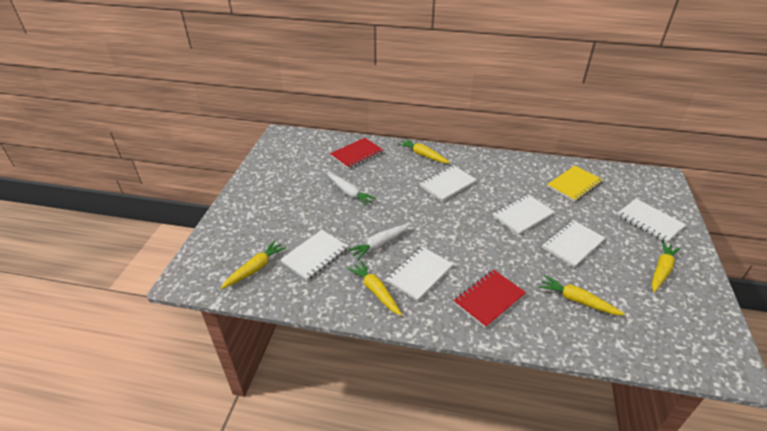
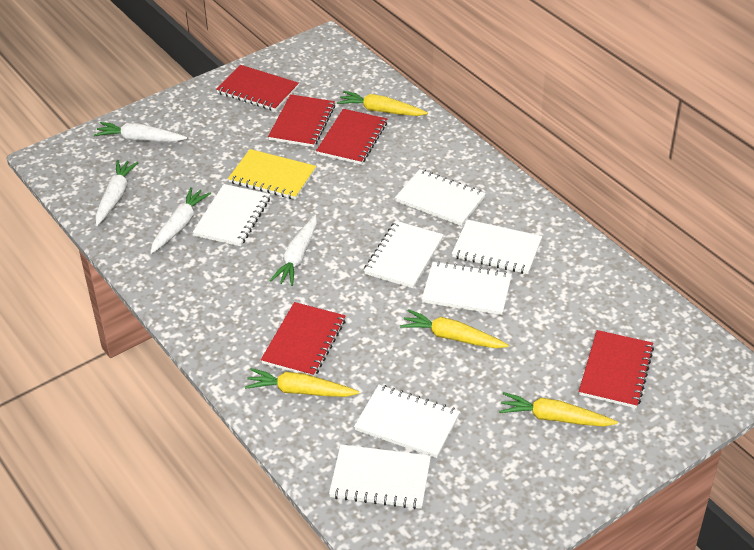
red notebook: 2 -> 5
white carrot: 2 -> 4
white notebook: 6 -> 7
yellow carrot: 5 -> 4

